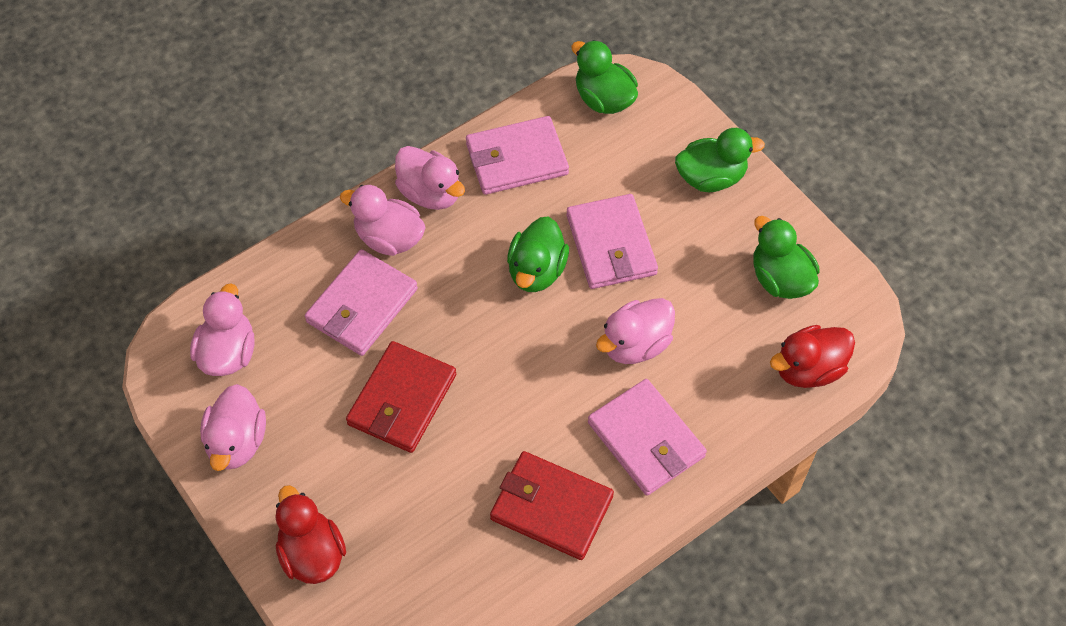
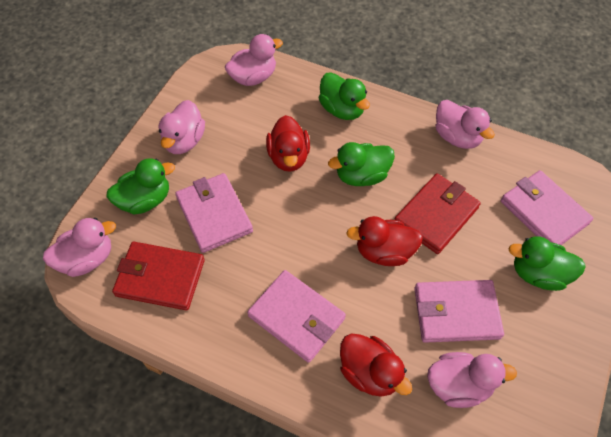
red duck: 2 -> 3

